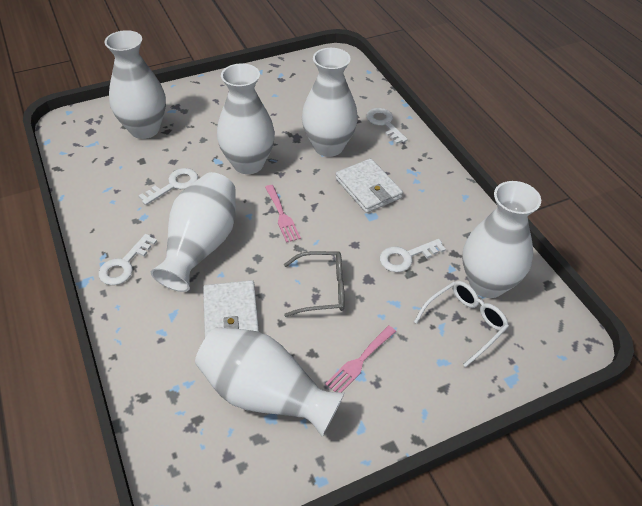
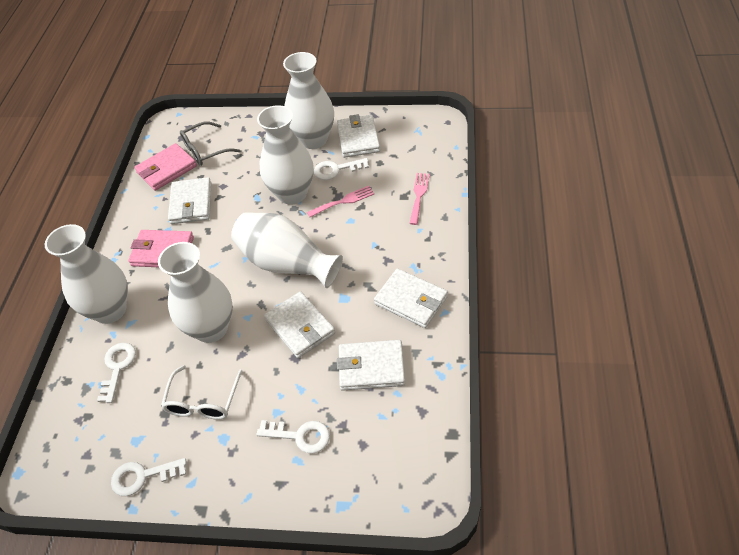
pink wallet: 0 -> 2
white vase: 6 -> 5
white wallet: 2 -> 5

